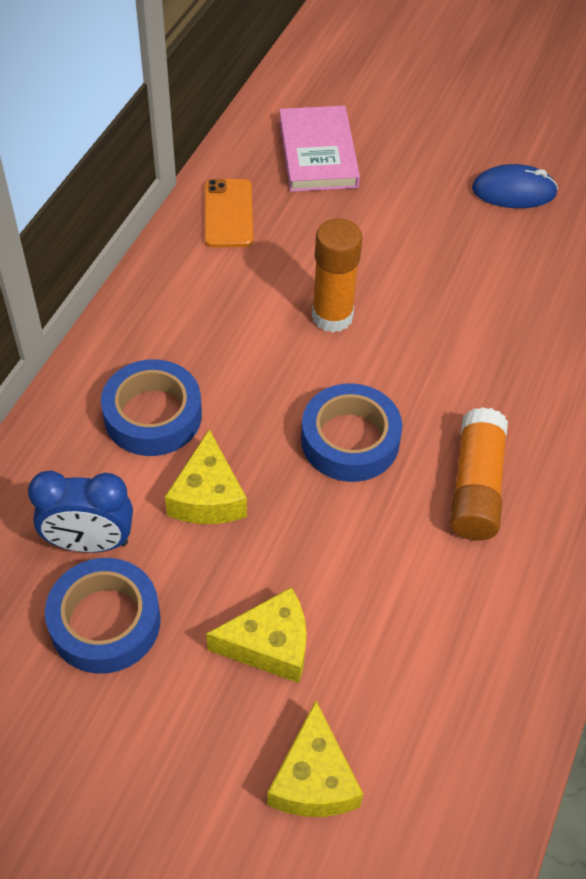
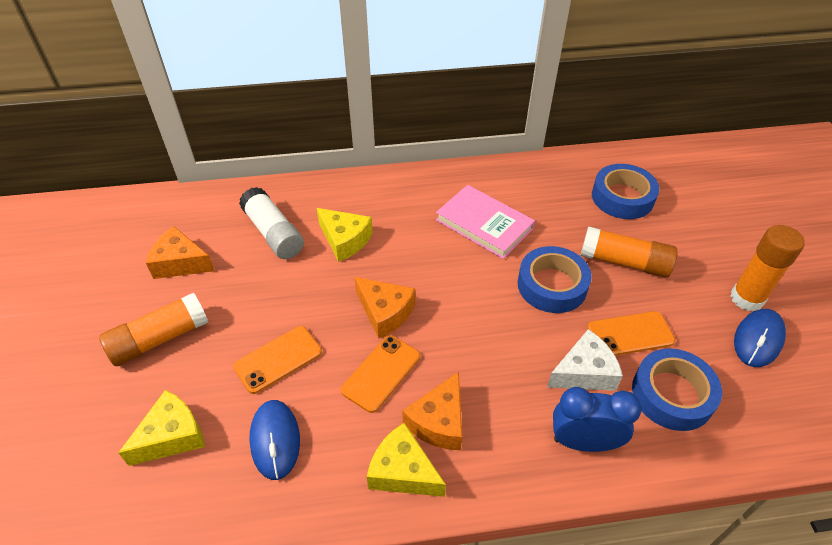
blue mouse: 1 -> 2
orange cheese: 0 -> 3
orange glue stick: 2 -> 3
orange phone: 1 -> 3
white cheese: 0 -> 1
white glue stick: 0 -> 1

